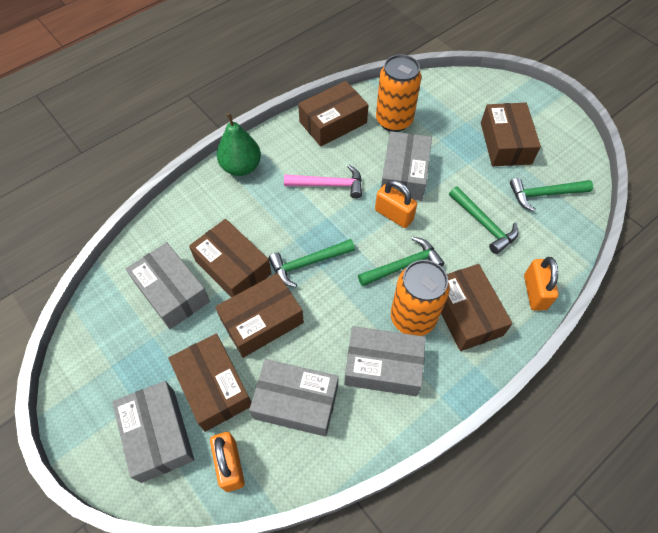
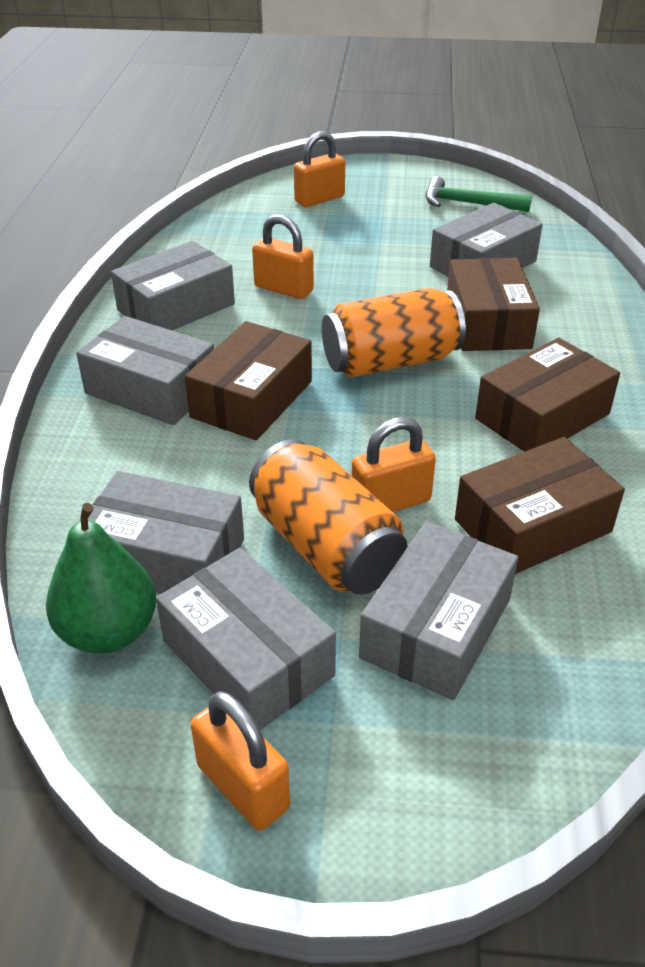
brown box: 6 -> 4
green hammer: 4 -> 1
grey box: 5 -> 6
orange padlock: 3 -> 4
pink hammer: 1 -> 0

